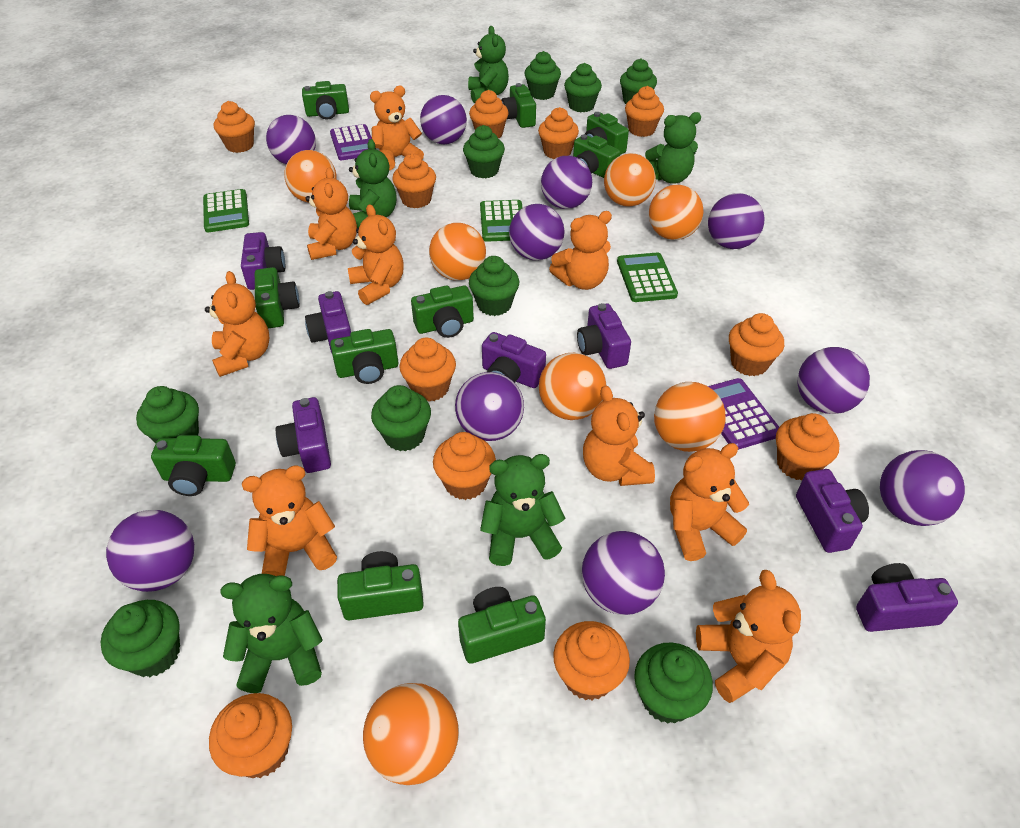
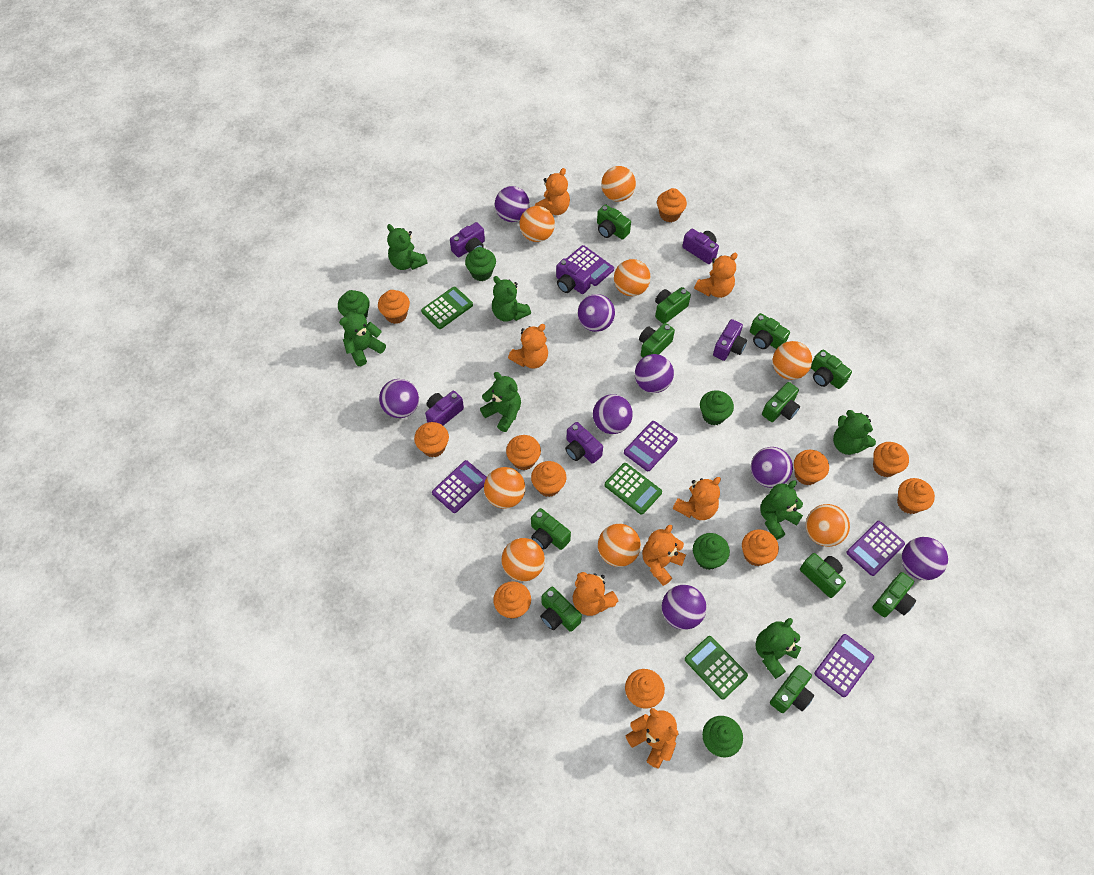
green camera: 10 -> 11
green cupcake: 9 -> 5
green teddy bear: 5 -> 7
orange ball: 7 -> 8
orange teddy bear: 9 -> 7
purple ball: 10 -> 8
purple calculator: 2 -> 5
purple camera: 7 -> 6

